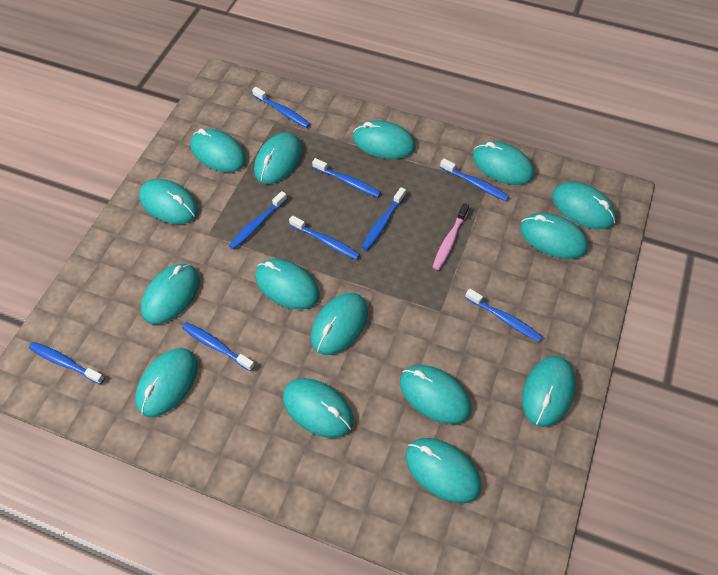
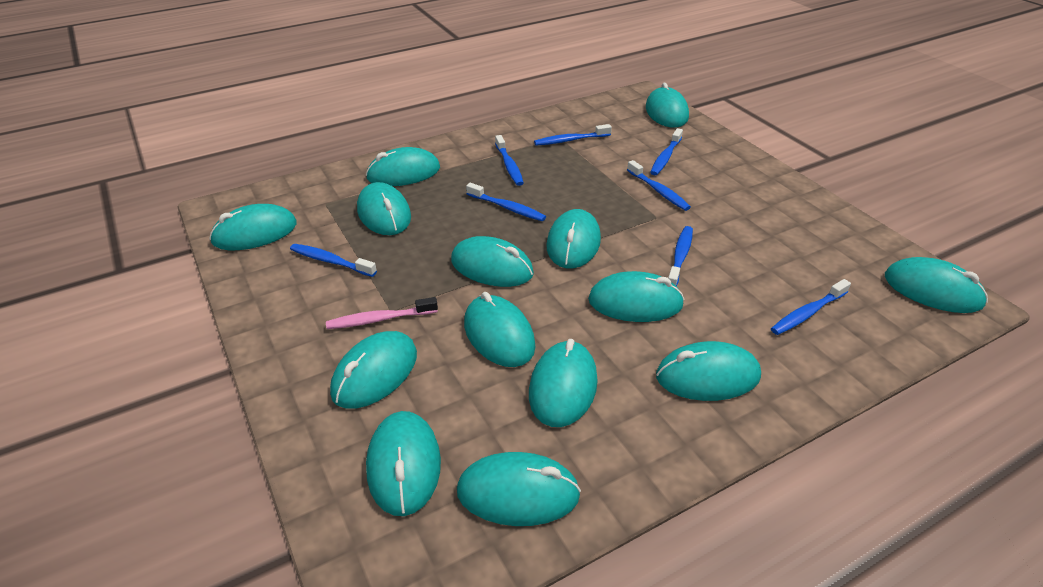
blue toothbrush: 9 -> 8
turquoise mouse: 15 -> 14

